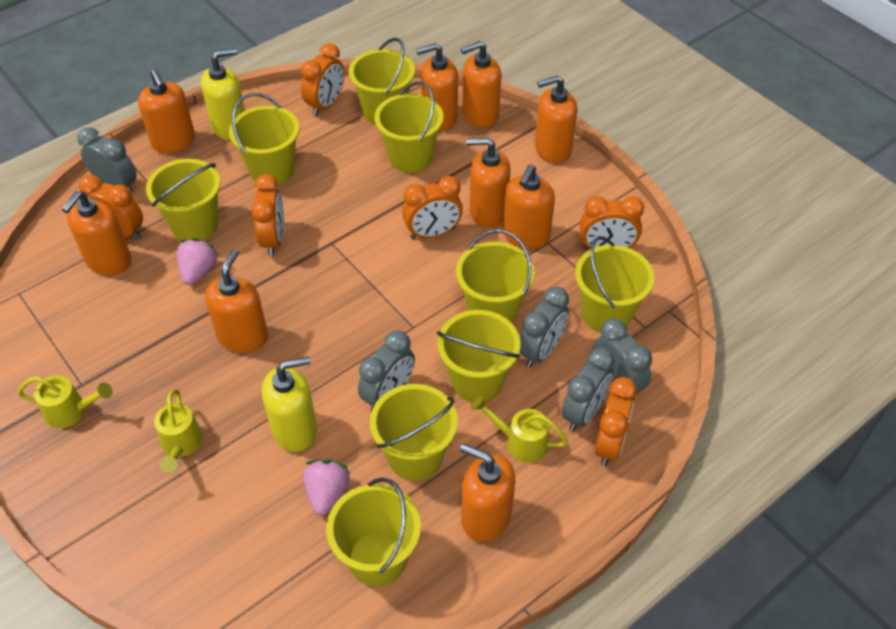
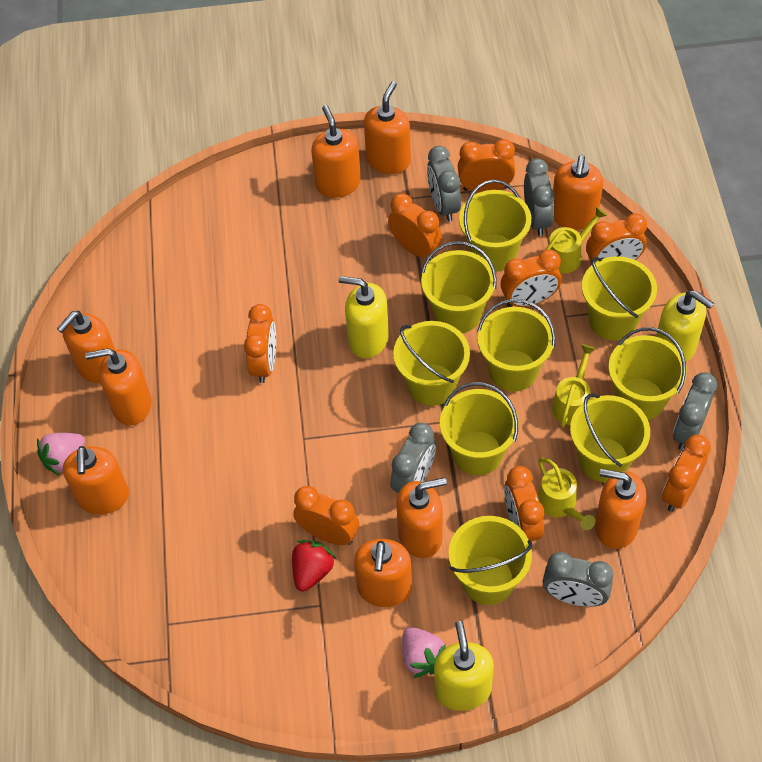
orange clock: 6 -> 8
red strawberry: 0 -> 1
yellow soap dispenser: 2 -> 3

